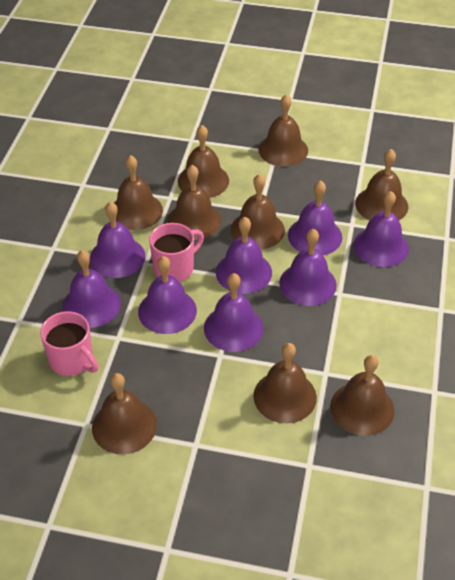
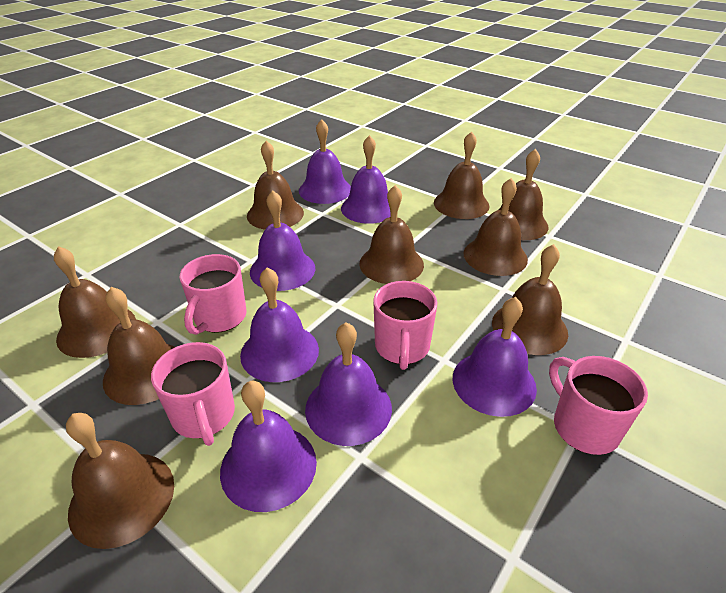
pink mug: 2 -> 4
purple bell: 8 -> 7

